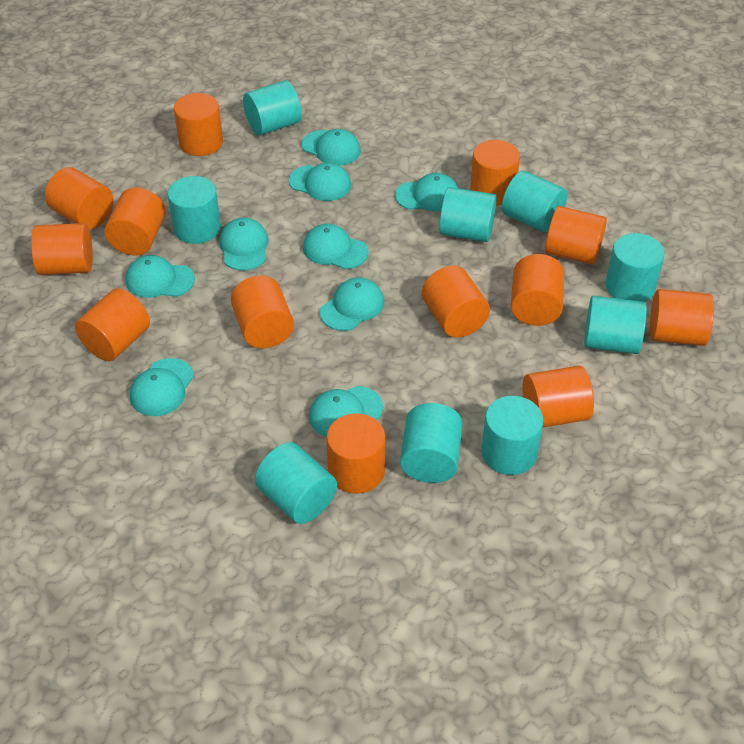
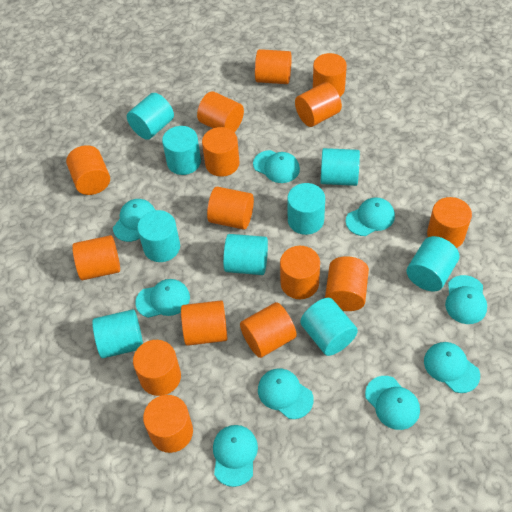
orange cylinder: 13 -> 15

